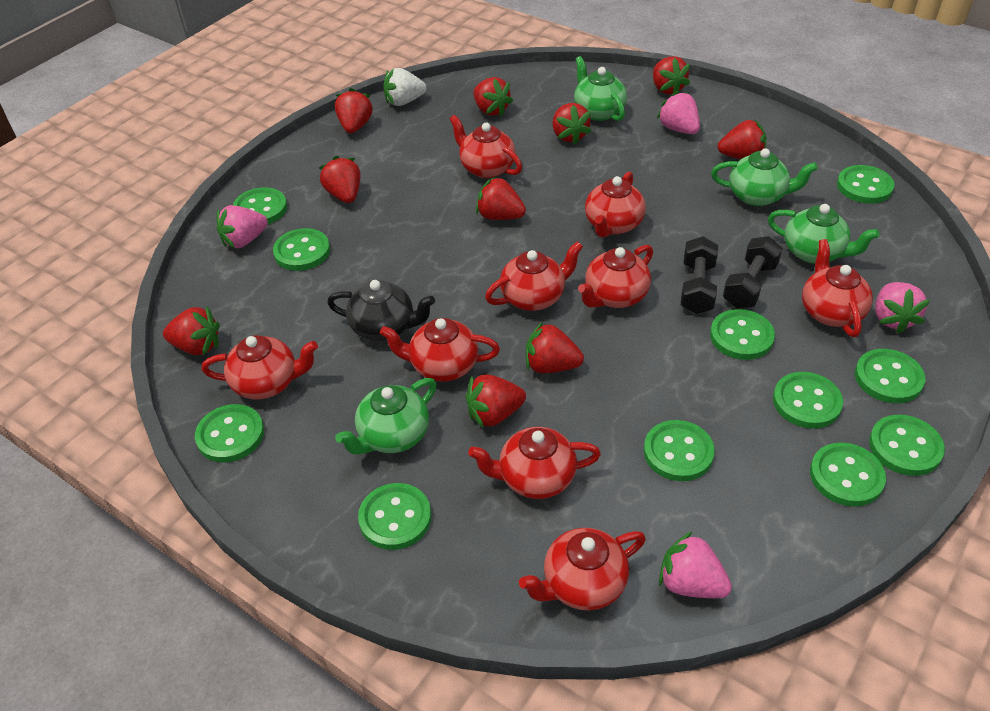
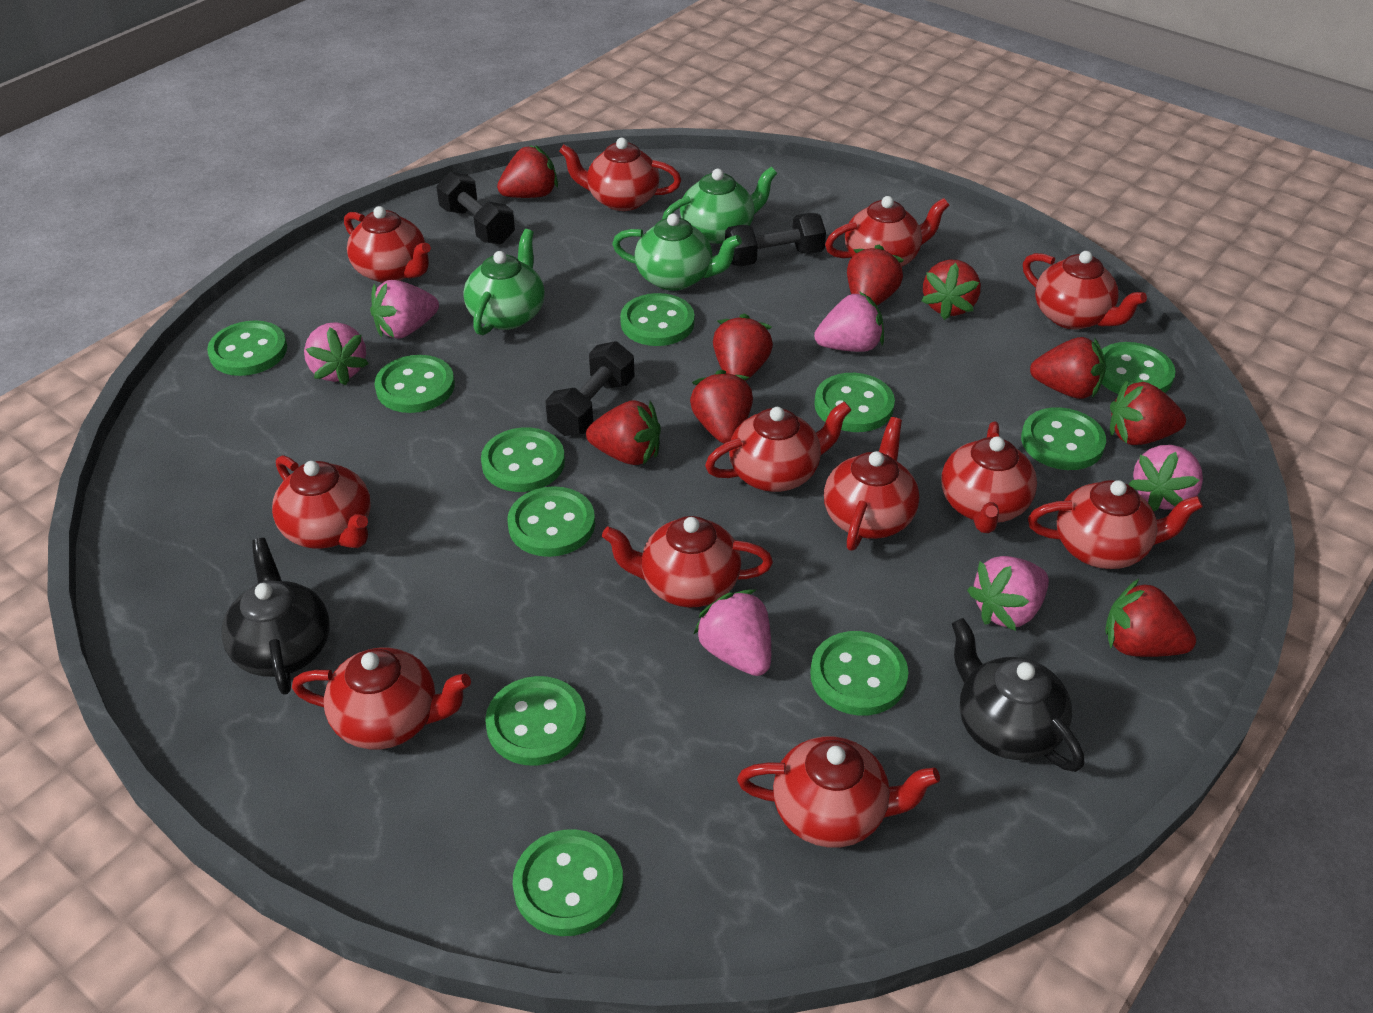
black dumbbell: 2 -> 3
black teapot: 1 -> 2
green teapot: 4 -> 3
pink strawberry: 4 -> 6
red strawberry: 10 -> 9
red teapot: 9 -> 12
white strawberry: 1 -> 0

